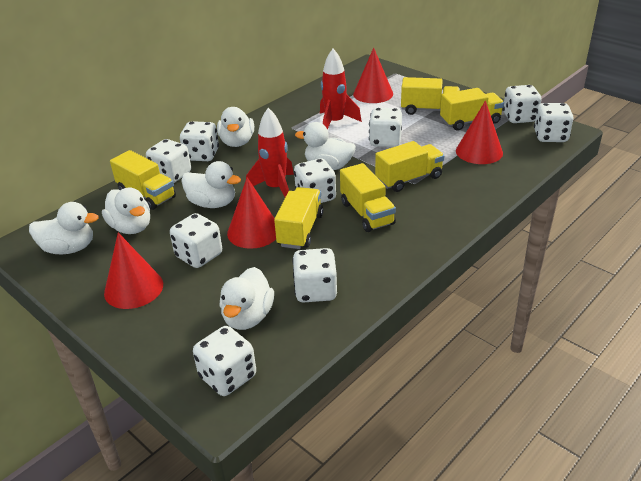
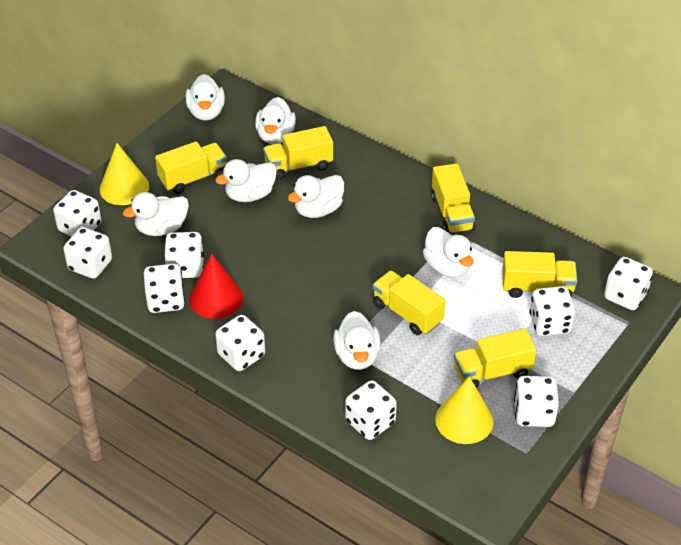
red cone: 4 -> 1
red rocket: 2 -> 0
white duck: 6 -> 7
yellow cone: 0 -> 2

